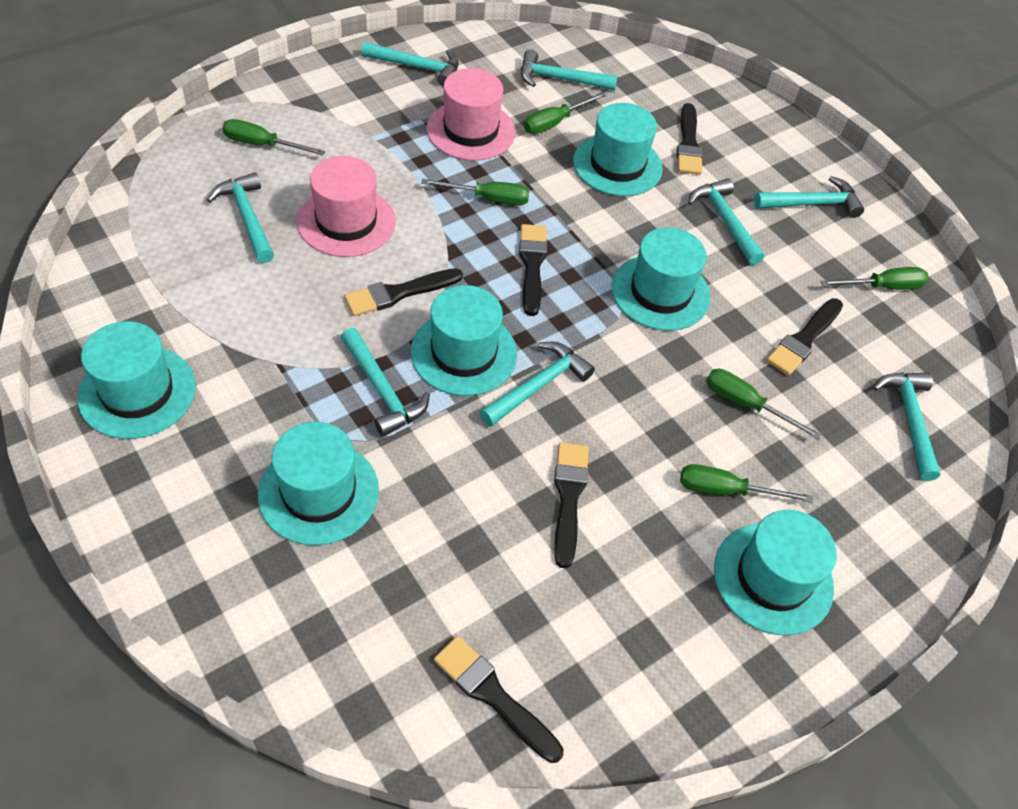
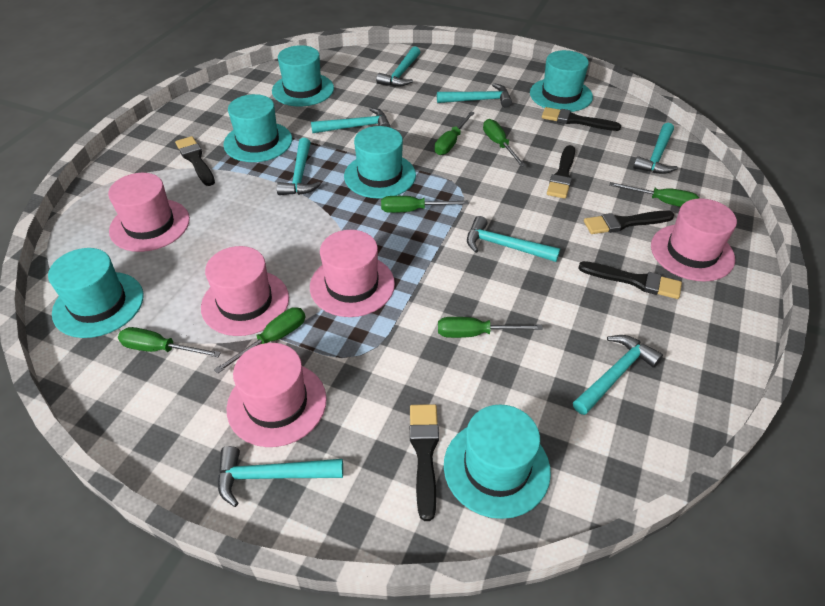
green screwdriver: 6 -> 7
pink hat: 2 -> 5

